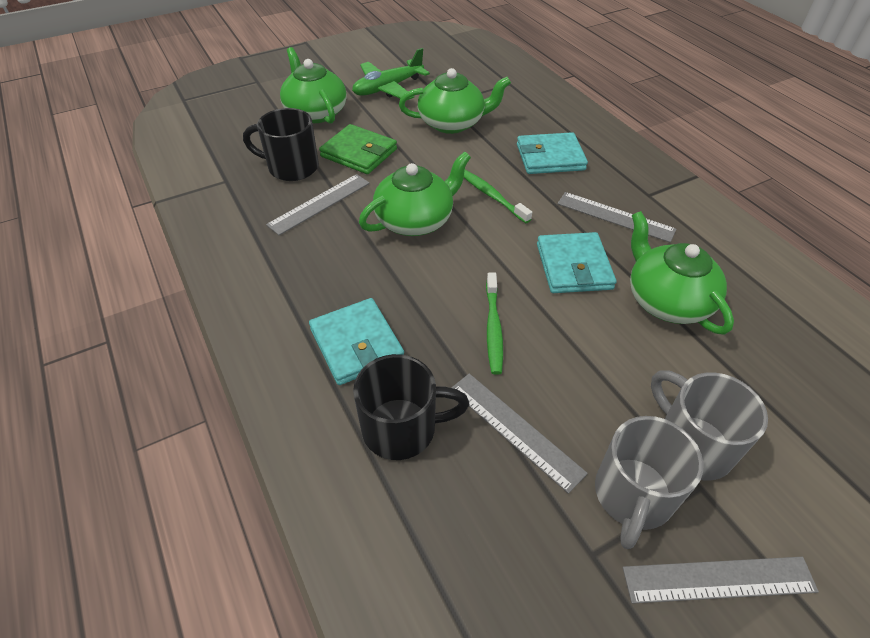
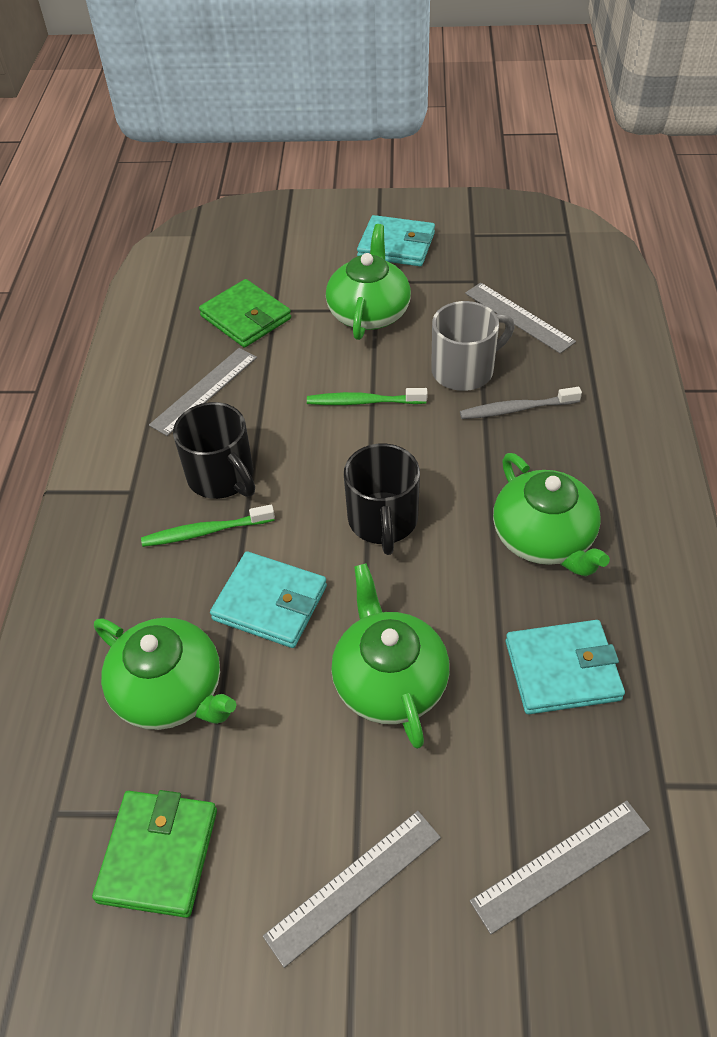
green plane: 1 -> 0
green wallet: 1 -> 2
grey mug: 2 -> 1
grey toothbrush: 0 -> 1

